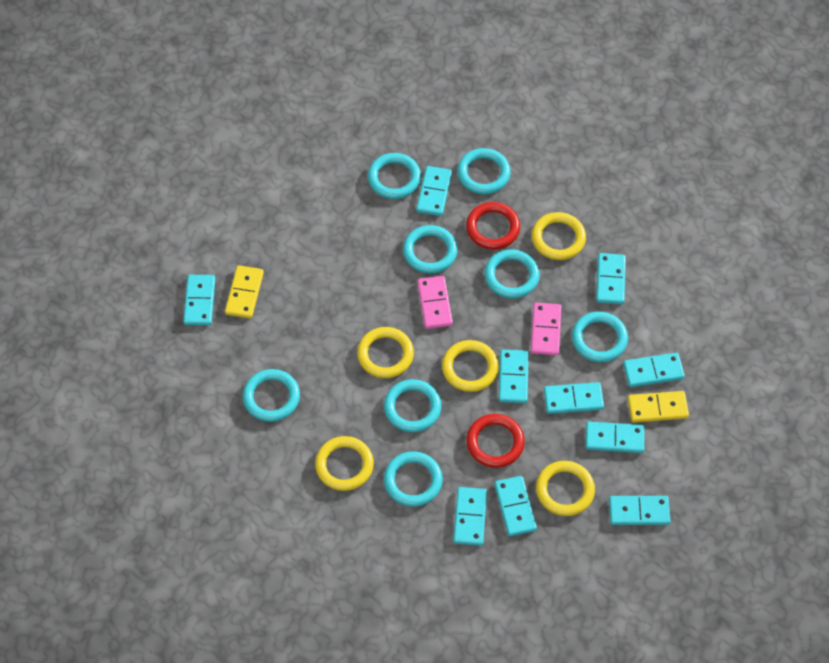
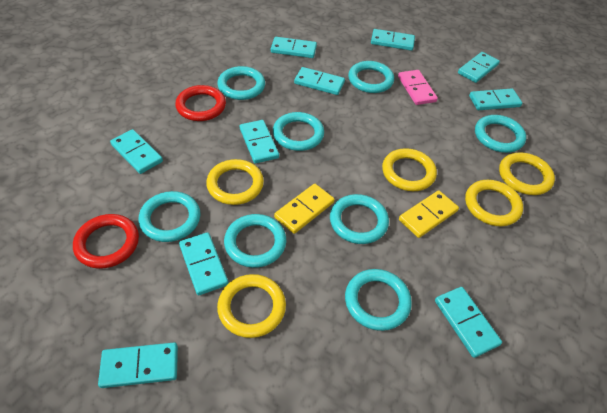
pink domino: 2 -> 1

